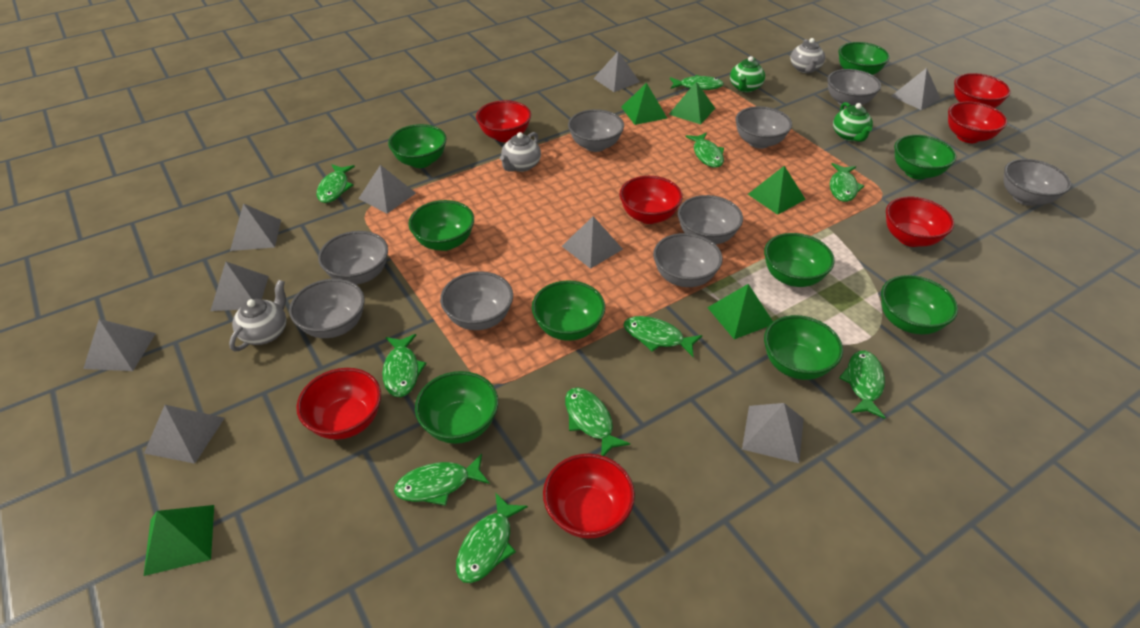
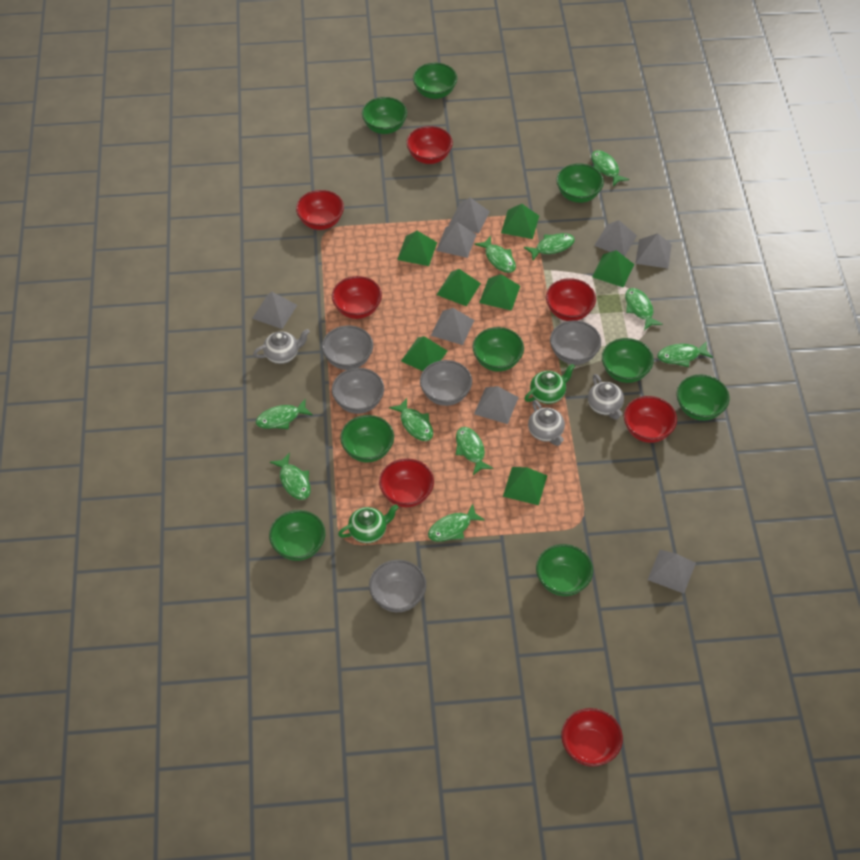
green pyramid: 5 -> 7
grey bowl: 9 -> 5
grey pyramid: 9 -> 8

